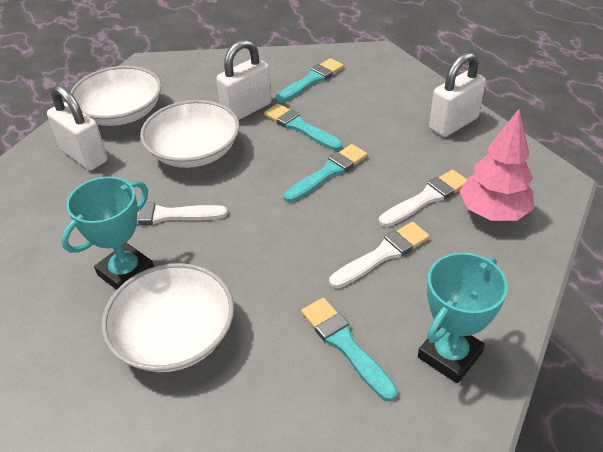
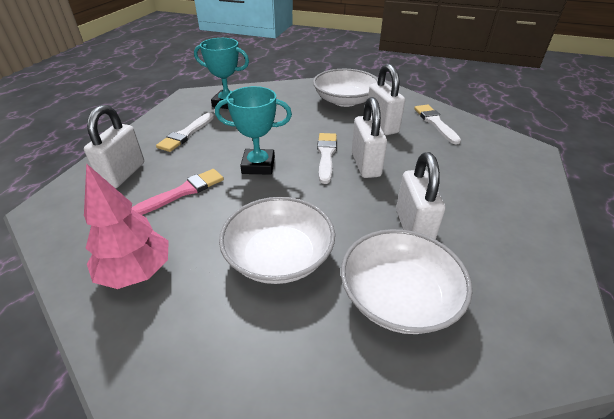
pink brush: 0 -> 1
turquoise brush: 4 -> 0
white padlock: 3 -> 4

